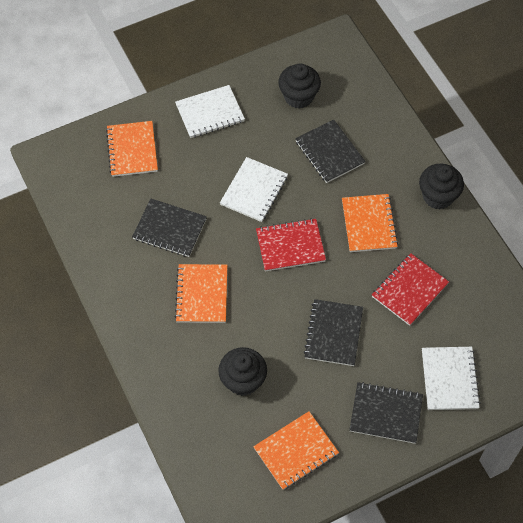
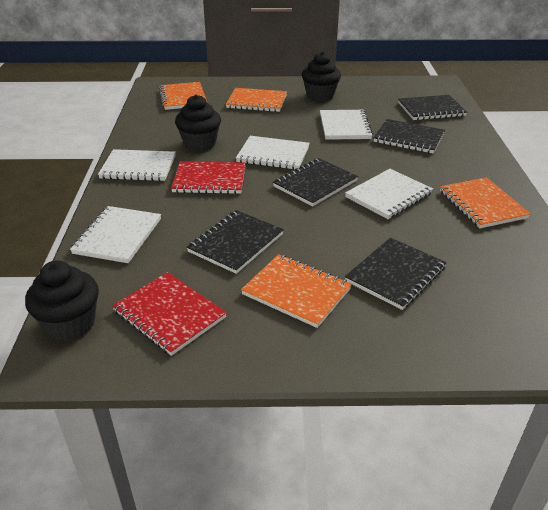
black notebook: 4 -> 5
white notebook: 3 -> 5

